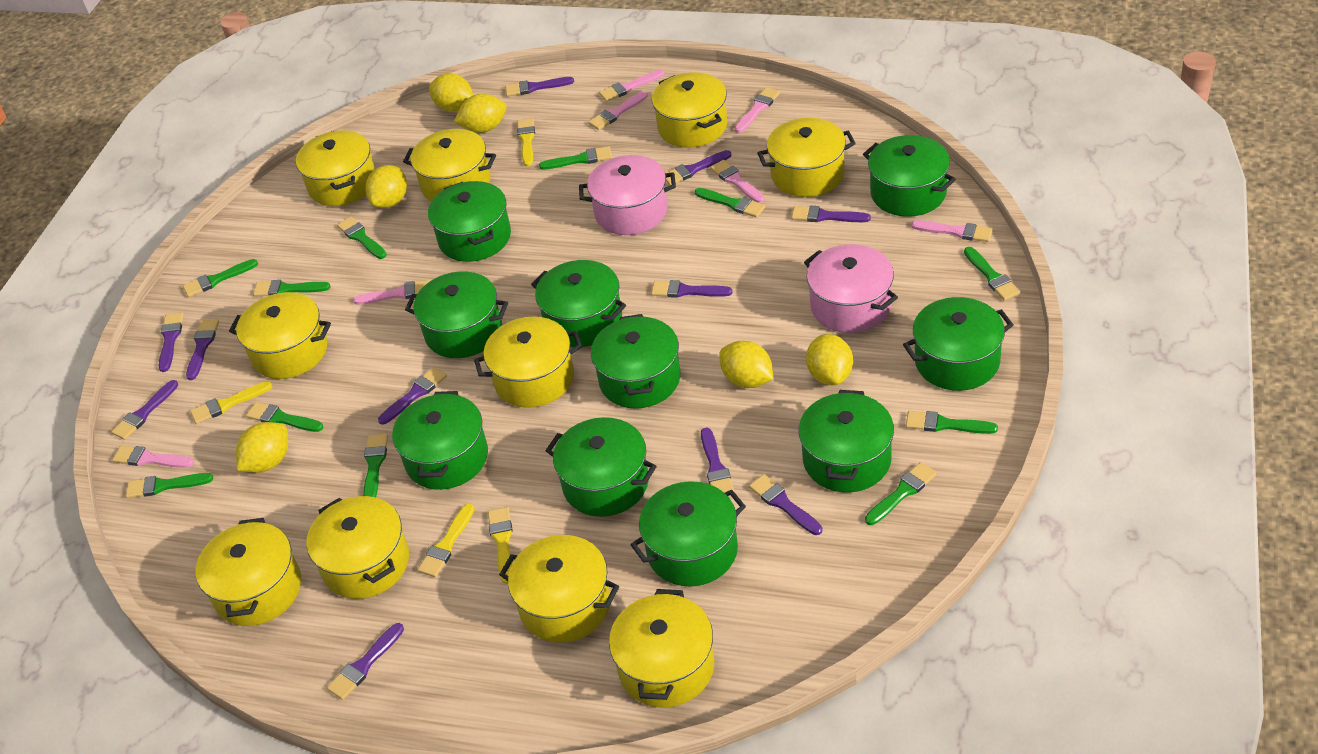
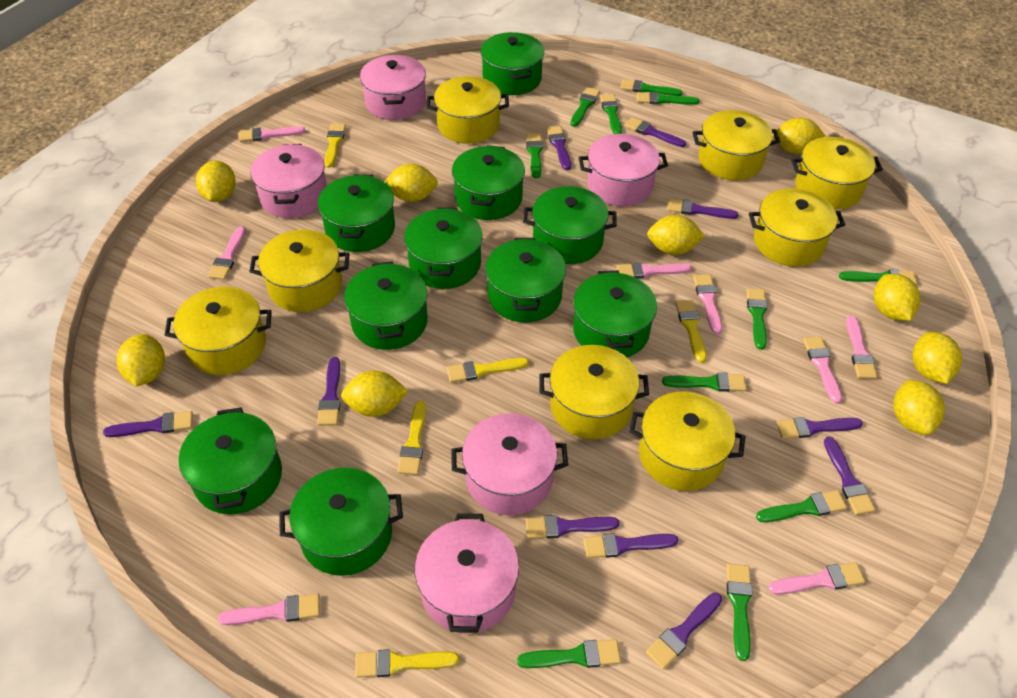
pink brush: 7 -> 8
pink pot: 2 -> 5
purple brush: 11 -> 10
yellow brush: 4 -> 5
yellow lemon: 6 -> 9
yellow pot: 10 -> 8

